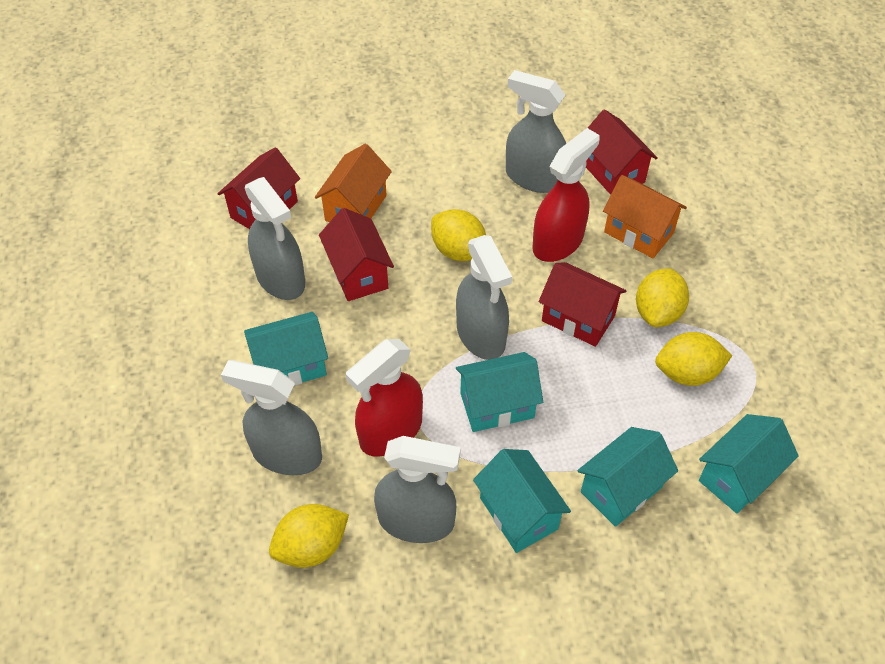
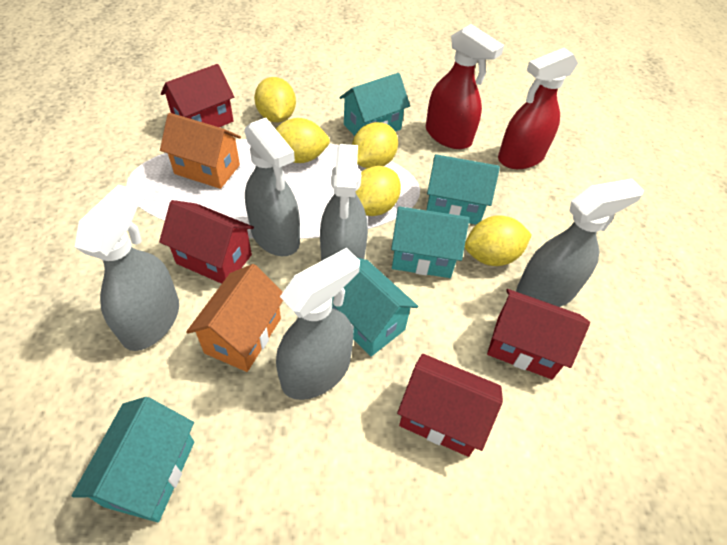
yellow lemon: 4 -> 5

